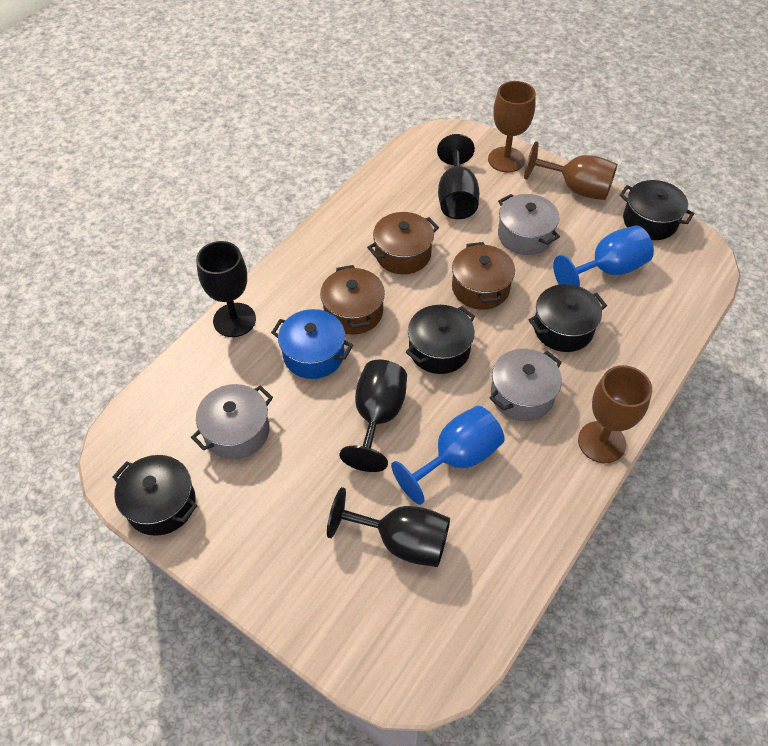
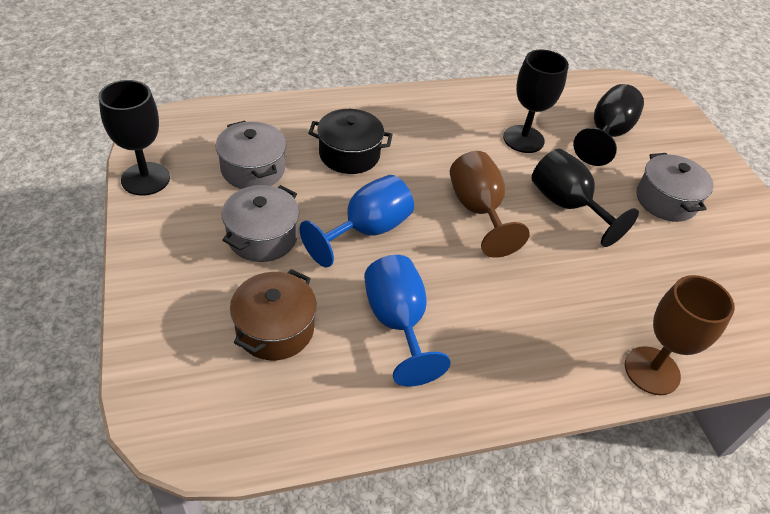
black pot: 4 -> 1
blue pot: 1 -> 0
brown goblet: 3 -> 2
brown pot: 3 -> 1

